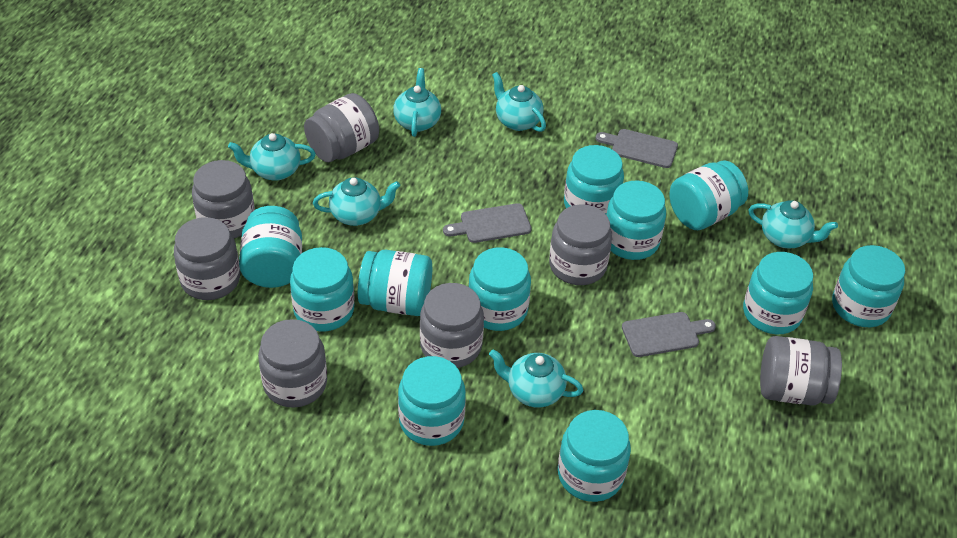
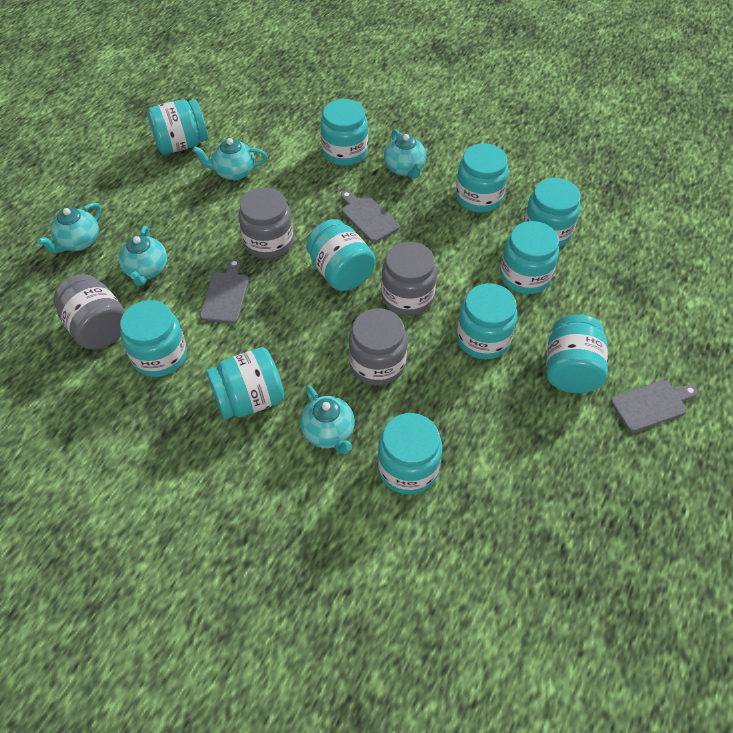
grey jar: 7 -> 4
turquoise teapot: 6 -> 5

